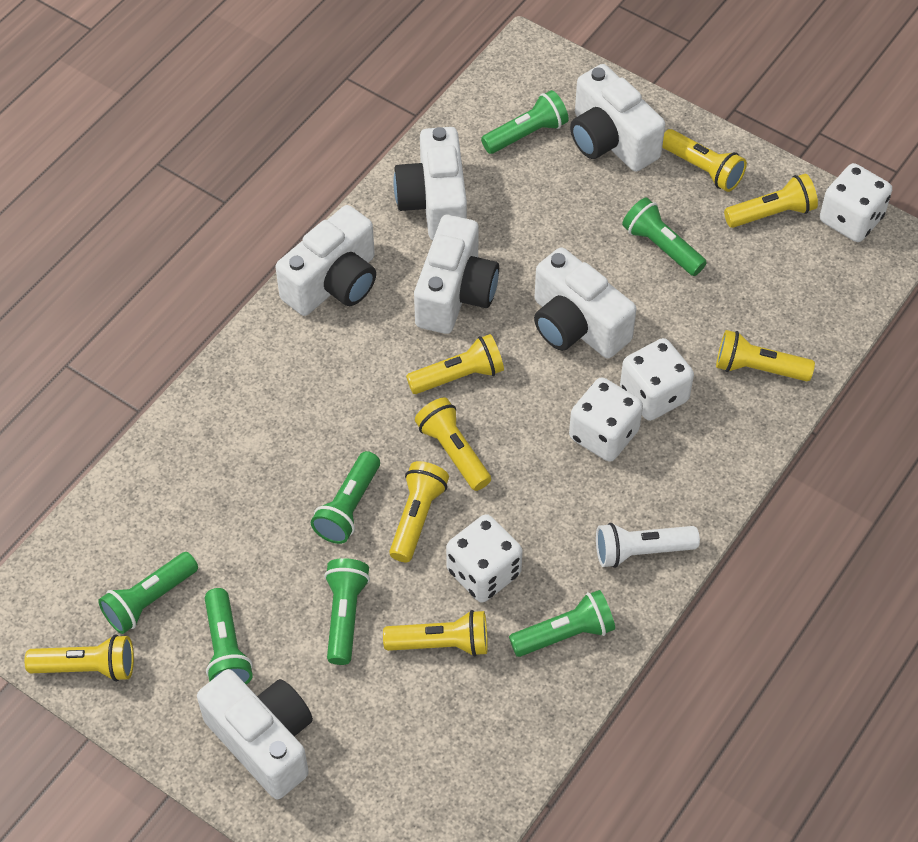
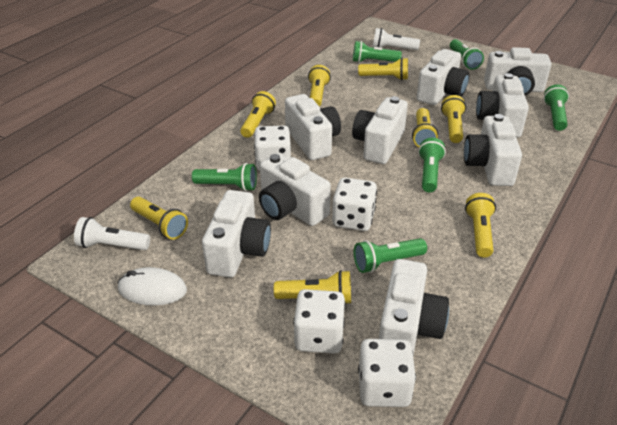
green flashlight: 7 -> 6
white camera: 6 -> 9
white flashlight: 1 -> 2
white mouse: 0 -> 1

